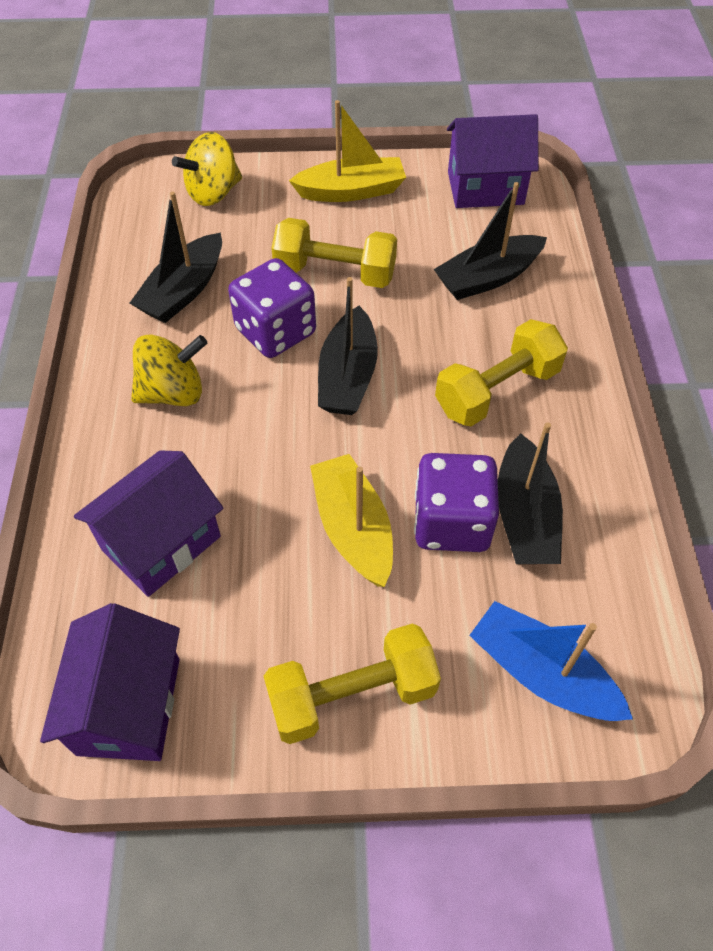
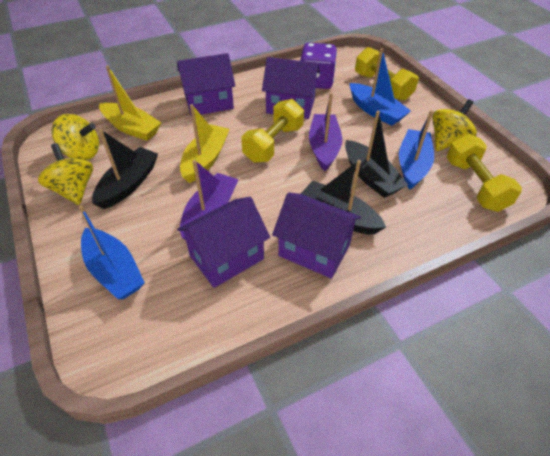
black boat: 4 -> 3
blue boat: 1 -> 3
purple boat: 0 -> 2
purple dice: 2 -> 1
purple house: 3 -> 4
yellow spinning top: 2 -> 3

